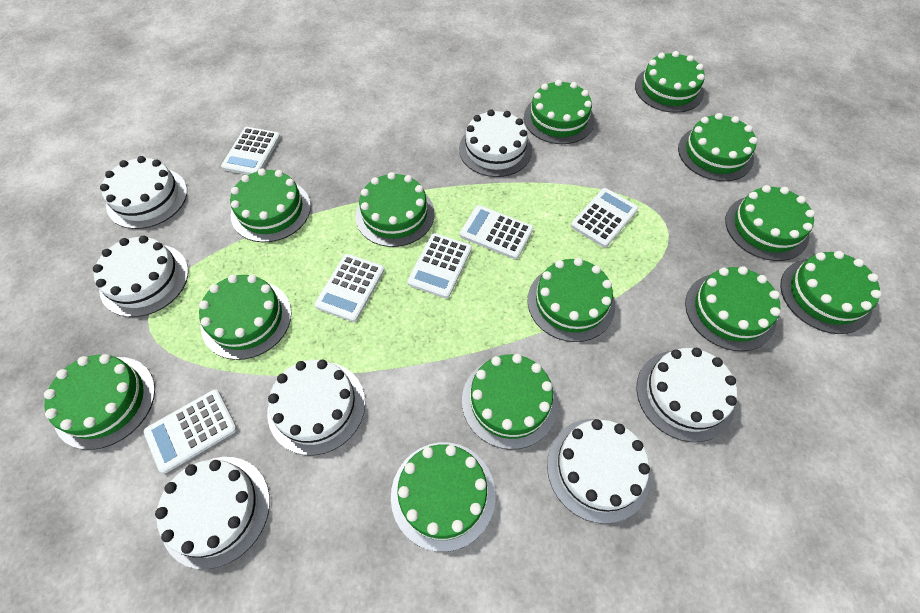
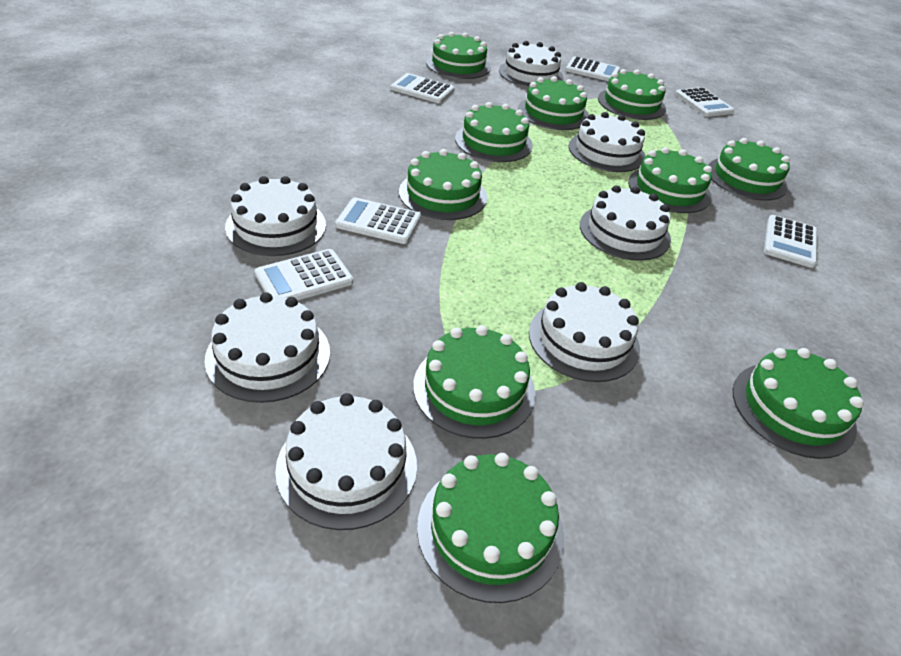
green cake: 13 -> 10

